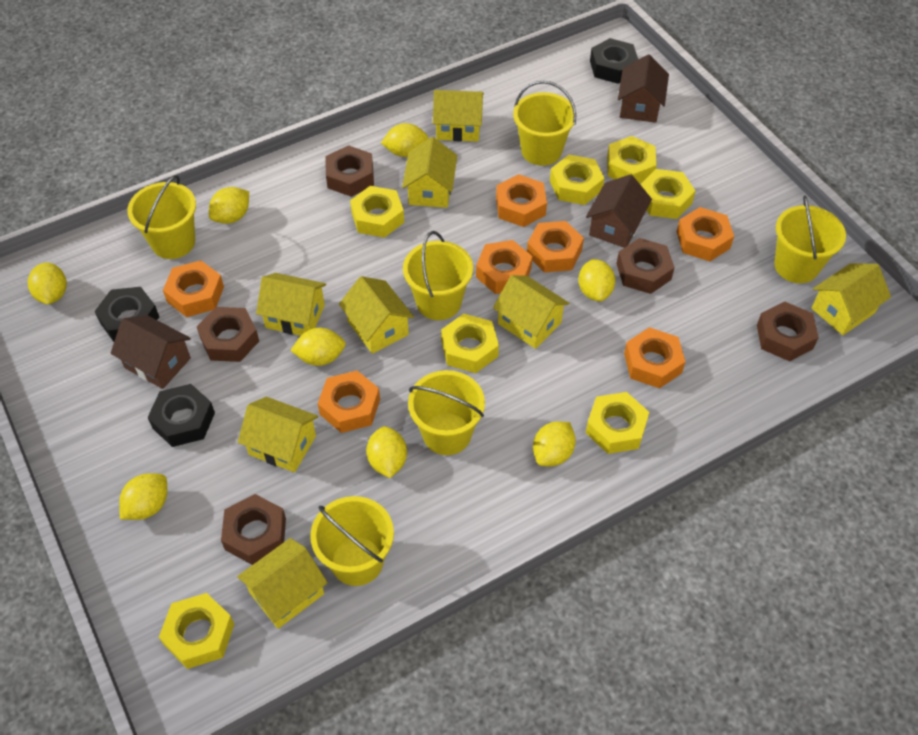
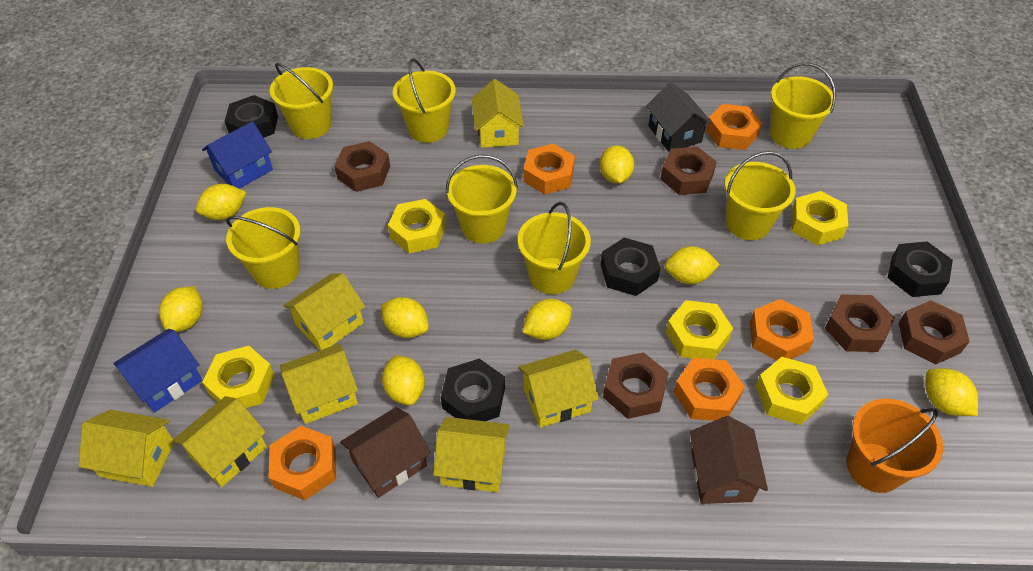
black house: 0 -> 1
black nut: 3 -> 4
blue house: 0 -> 2
brown house: 3 -> 2
orange bucket: 0 -> 1
orange nut: 7 -> 5
yellow bucket: 6 -> 7
yellow house: 8 -> 7
yellow nut: 7 -> 5

